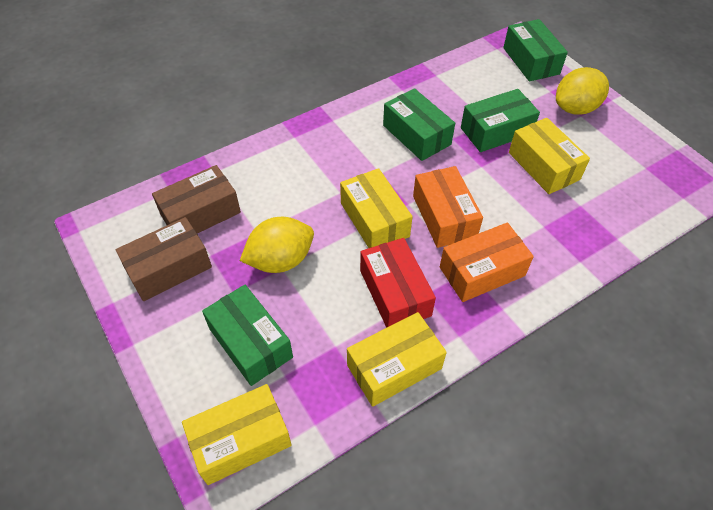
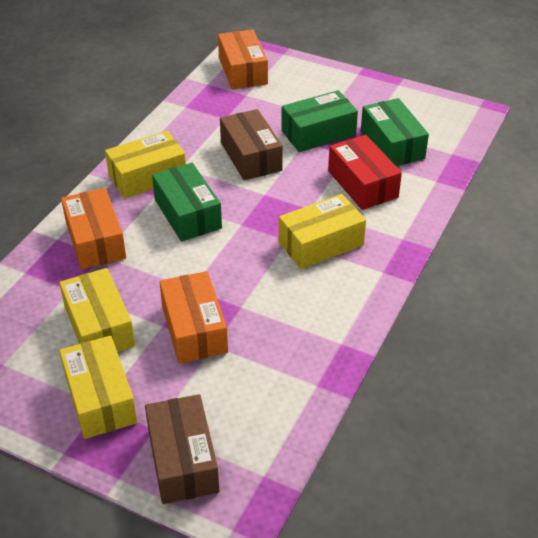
green box: 4 -> 3
orange box: 2 -> 3
yellow lemon: 2 -> 0

